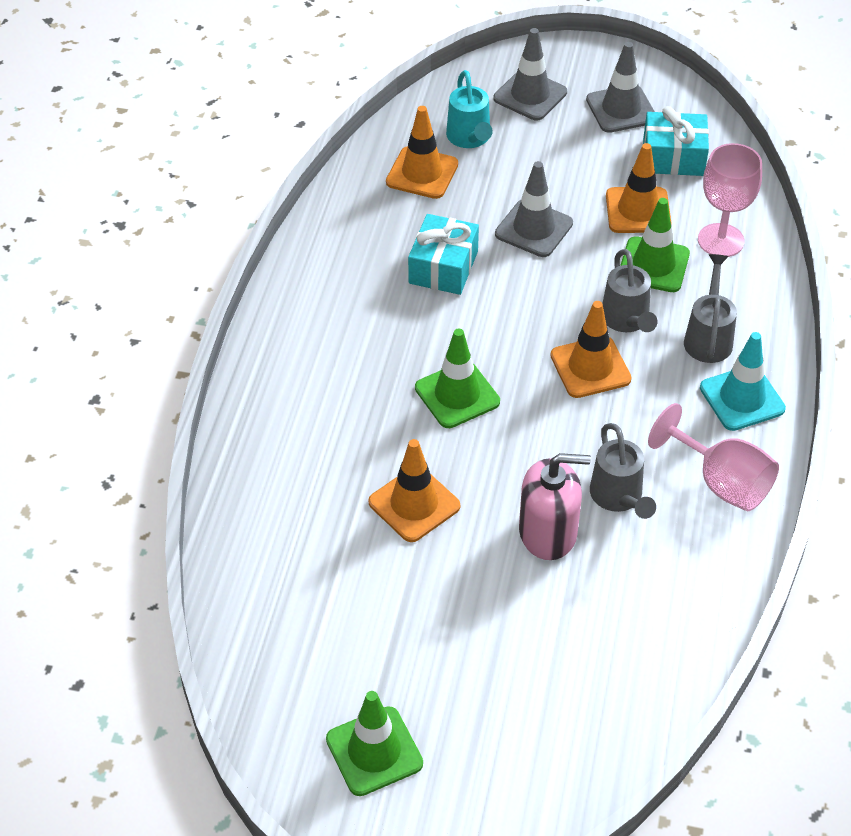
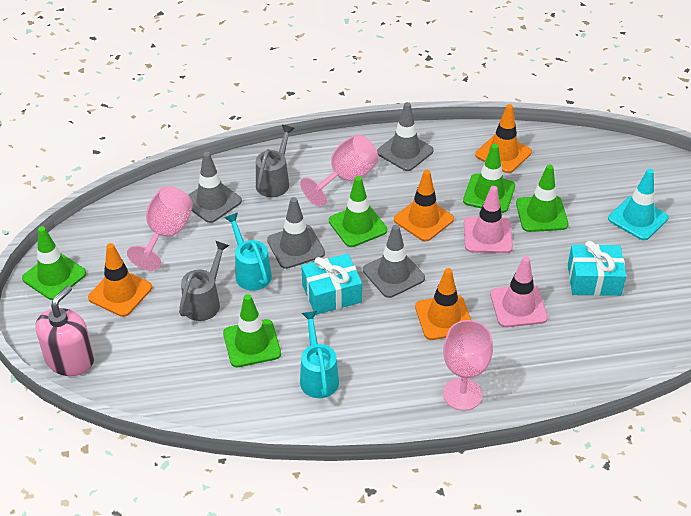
green traffic cone: 3 -> 5
grey traffic cone: 3 -> 4
grey watering can: 3 -> 2
pink goblet: 2 -> 3
pink traffic cone: 0 -> 2
turquoise watering can: 1 -> 2

